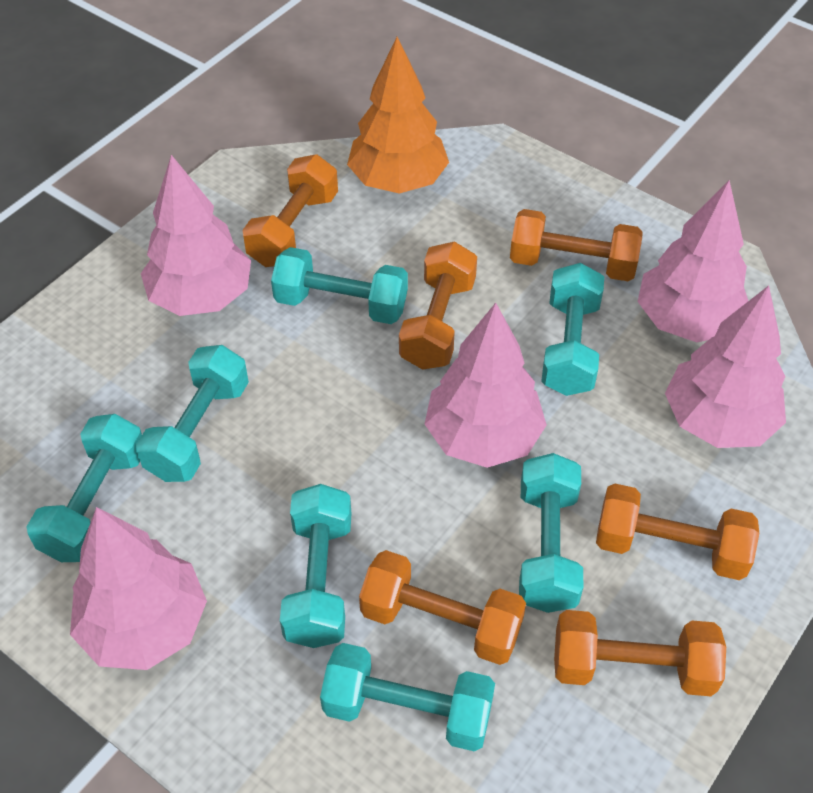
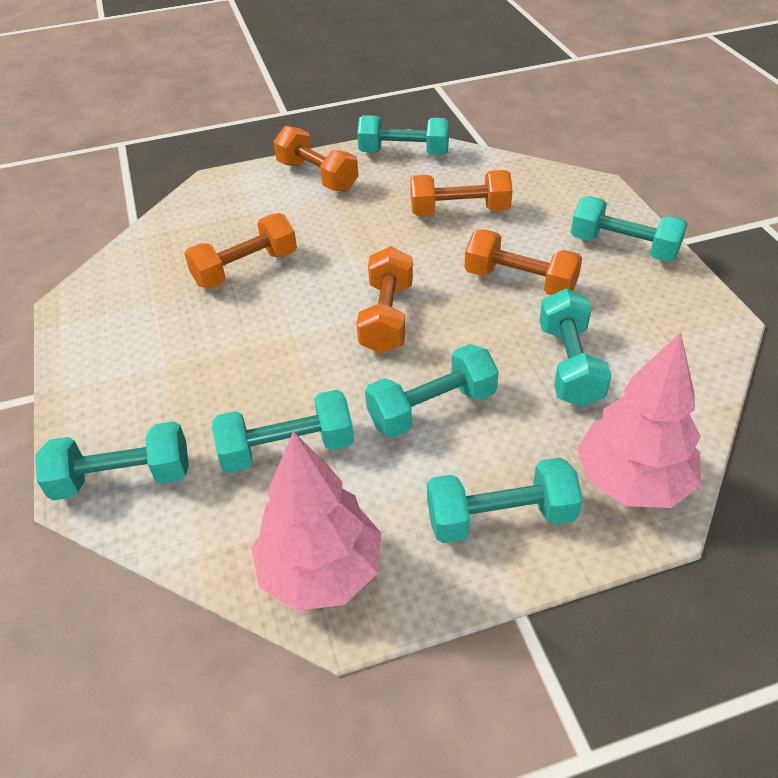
orange dumbbell: 6 -> 5
orange tree: 1 -> 0
pink tree: 5 -> 2

